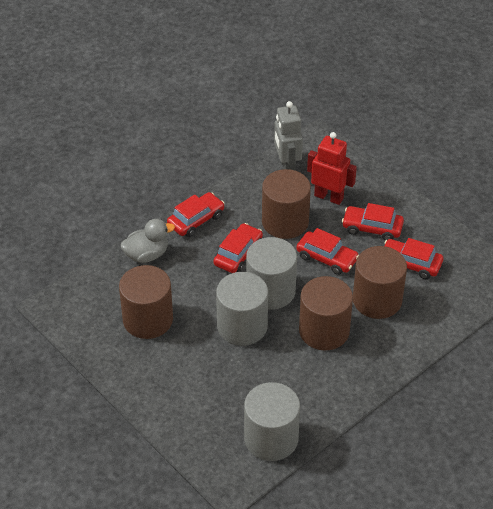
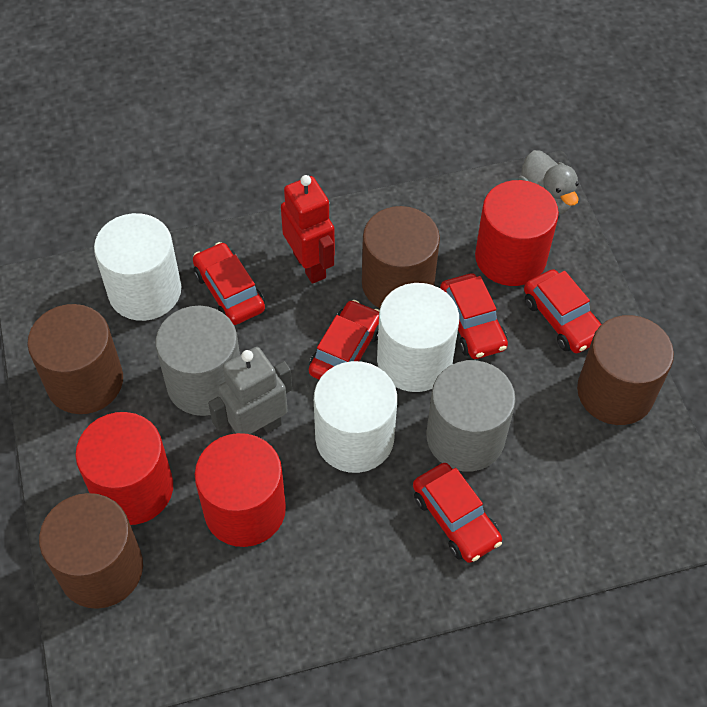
grey cylinder: 3 -> 2
red cylinder: 0 -> 3
white cylinder: 0 -> 3

